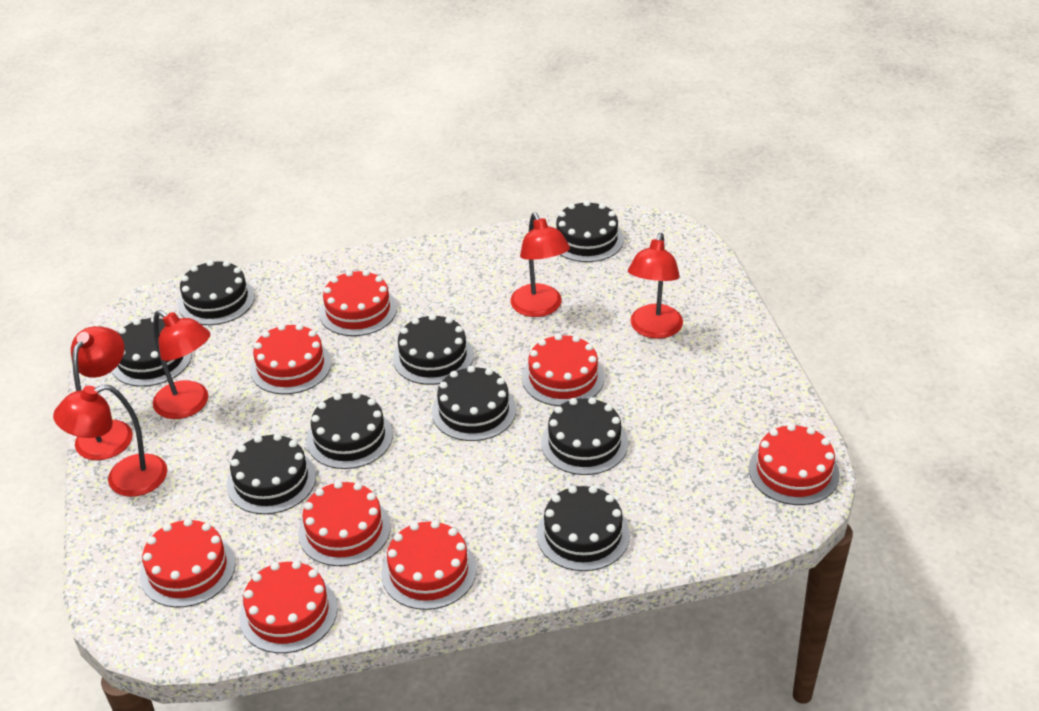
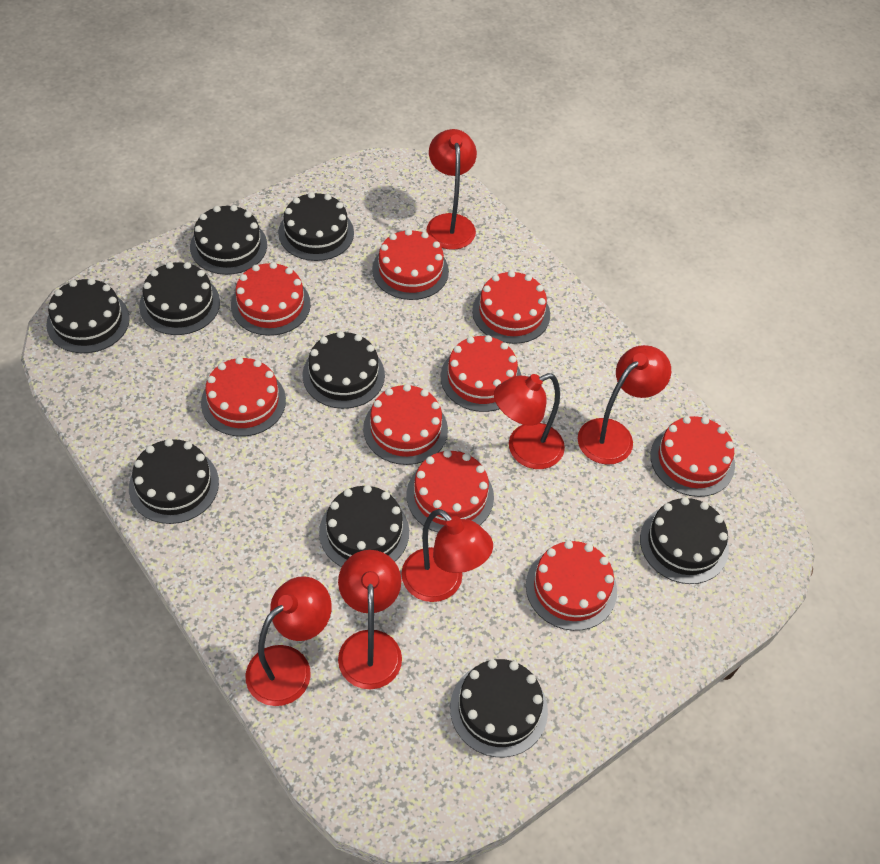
red cake: 8 -> 9
red lamp: 5 -> 6

